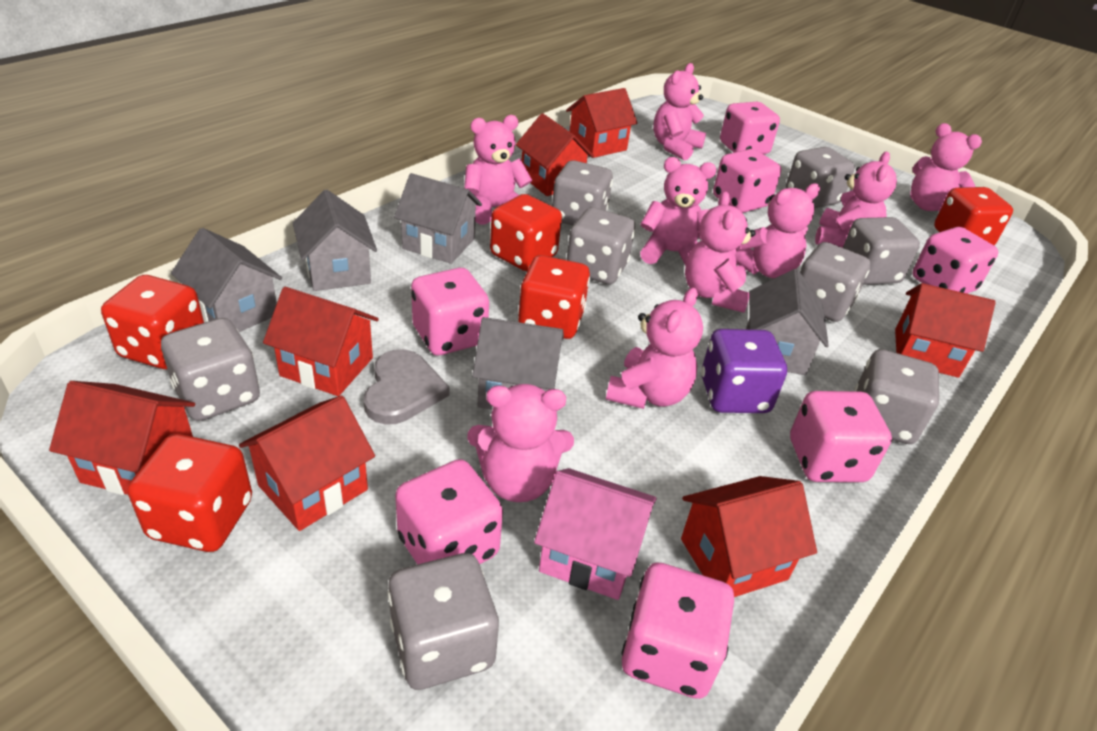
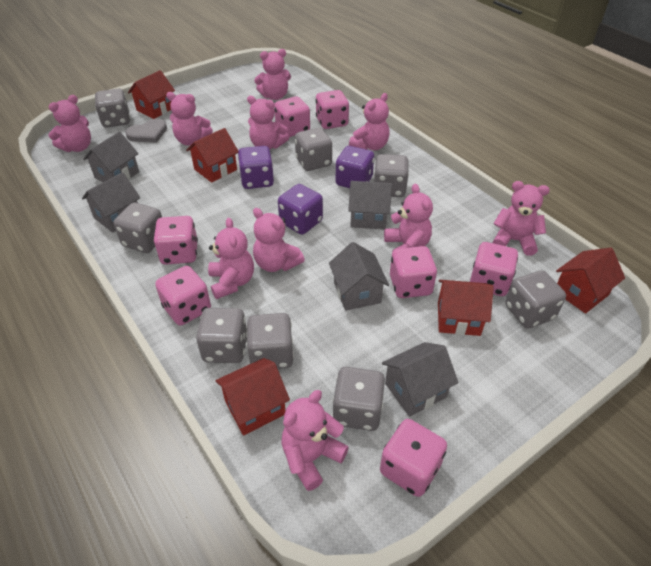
pink house: 1 -> 0
pink teddy bear: 9 -> 10
purple dice: 1 -> 3
red dice: 5 -> 0
red house: 7 -> 5

